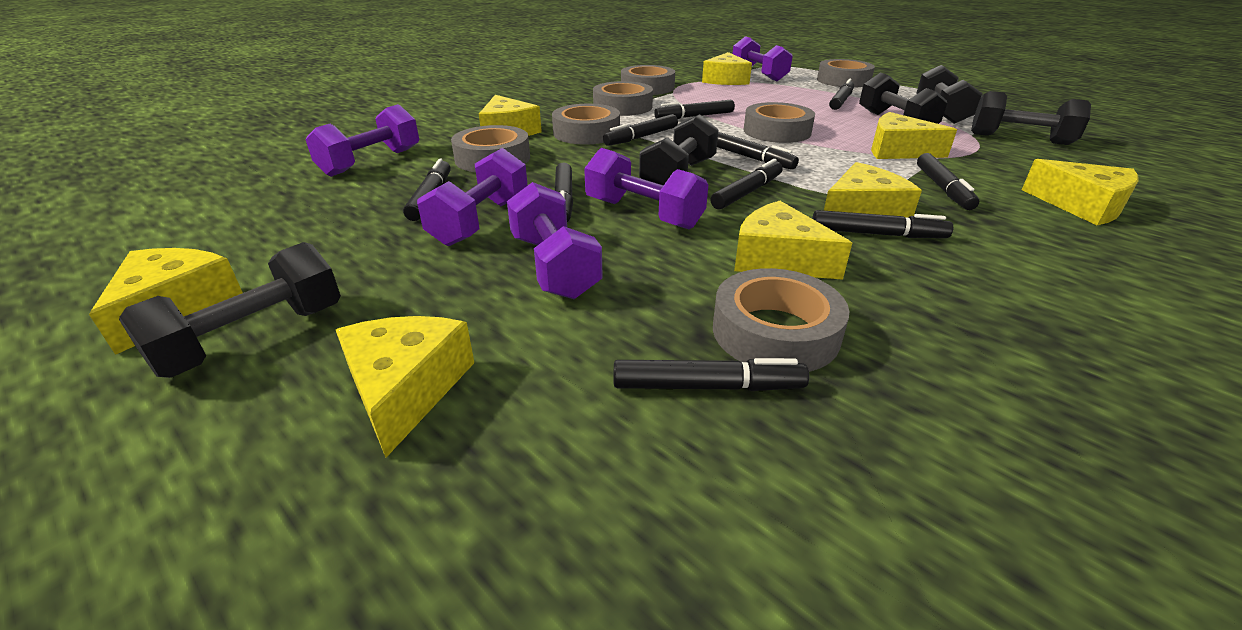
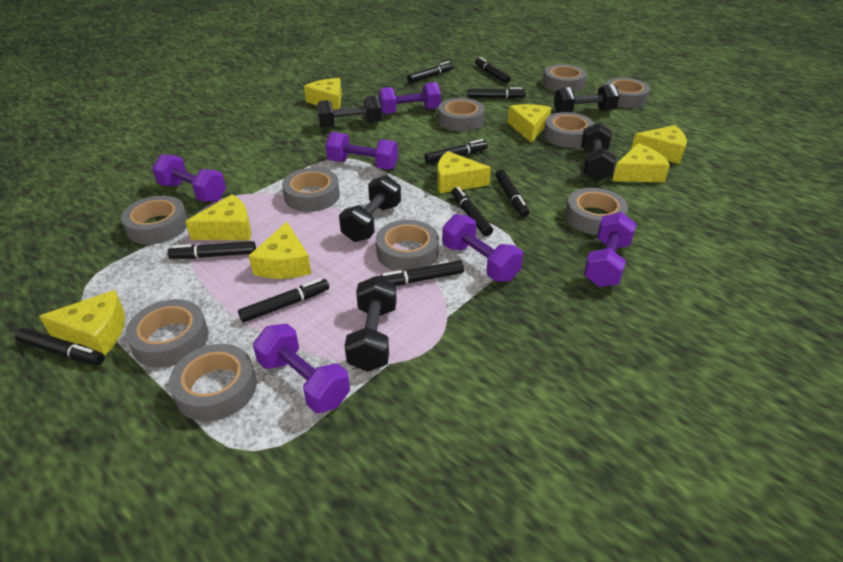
grey tape: 7 -> 10
purple dumbbell: 5 -> 6

